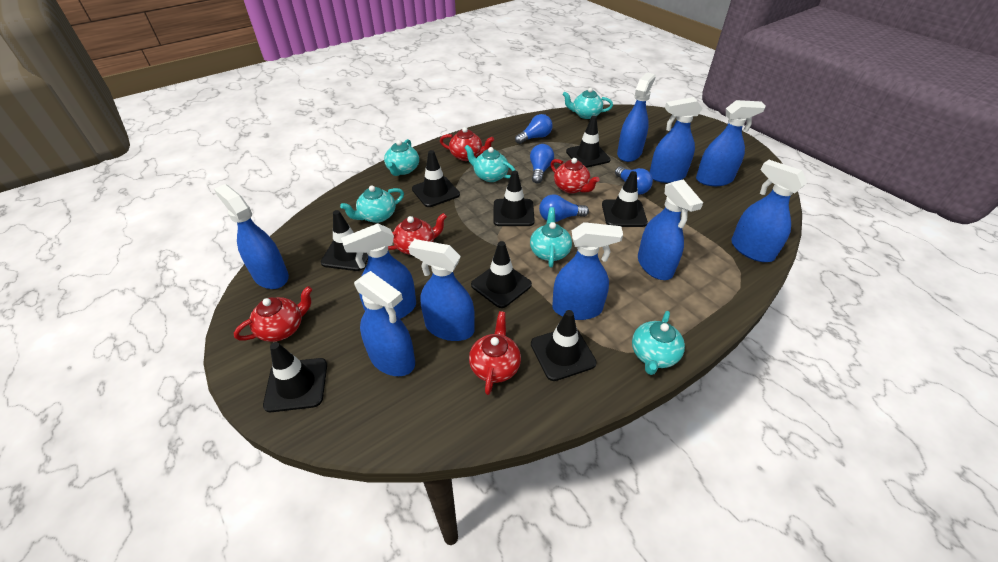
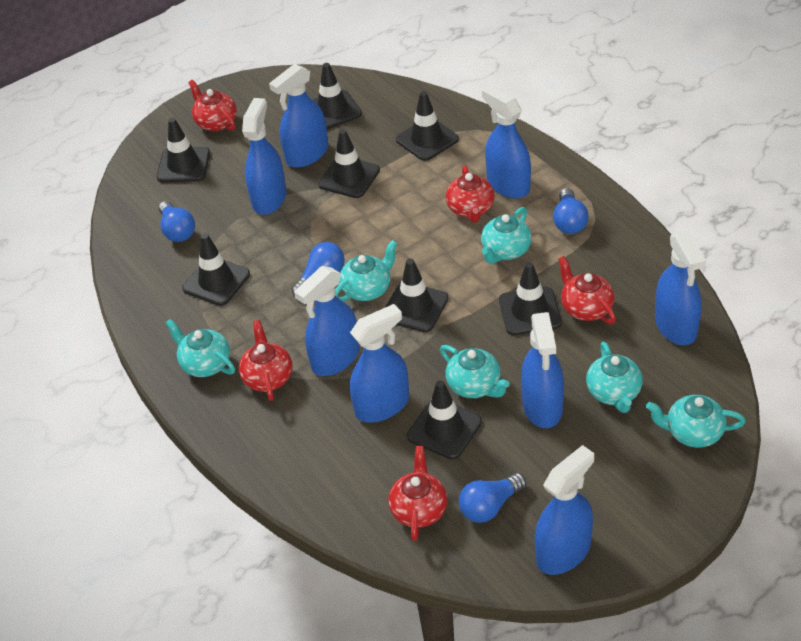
blue spray bottle: 10 -> 8

